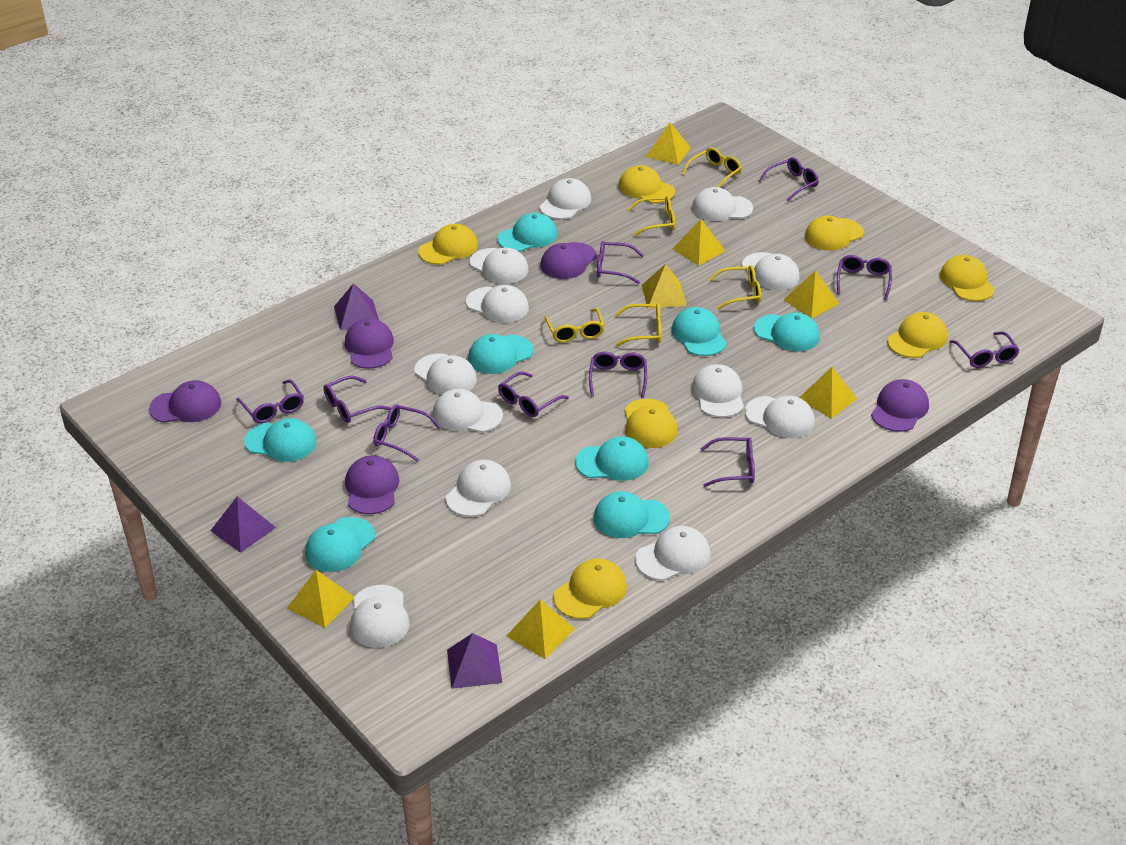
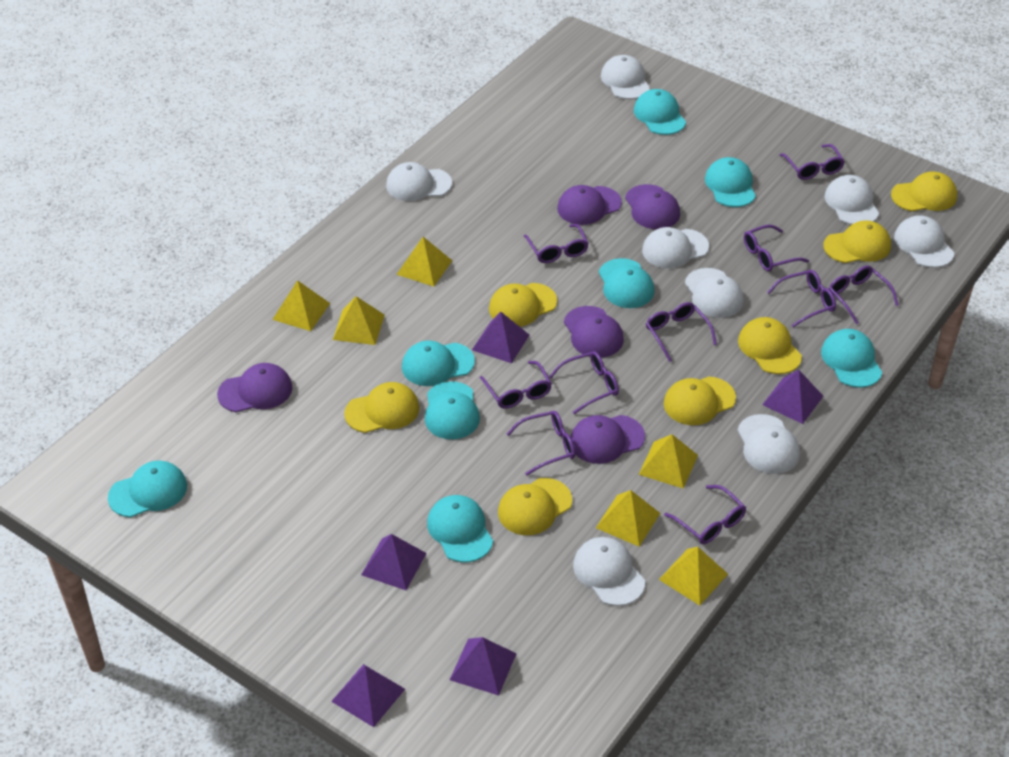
purple pyramid: 3 -> 5
white cap: 12 -> 8
yellow glasses: 5 -> 0
yellow pyramid: 7 -> 6

